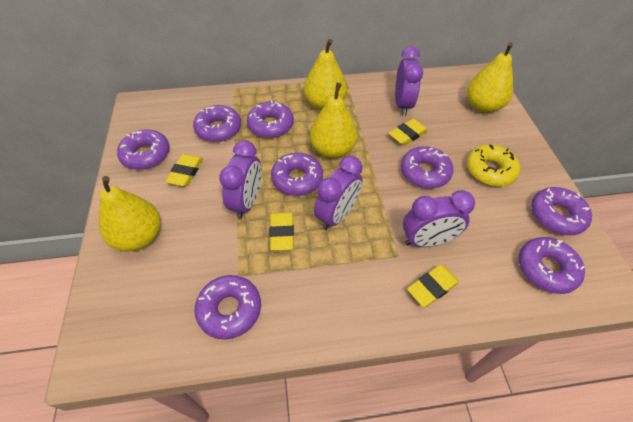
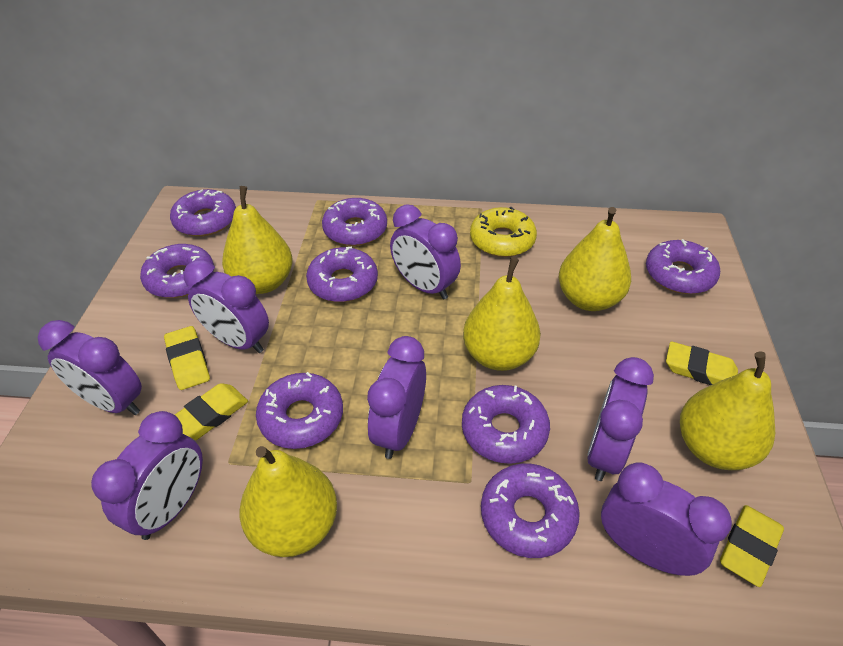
purple clock: 4 -> 7
yellow pear: 4 -> 5

